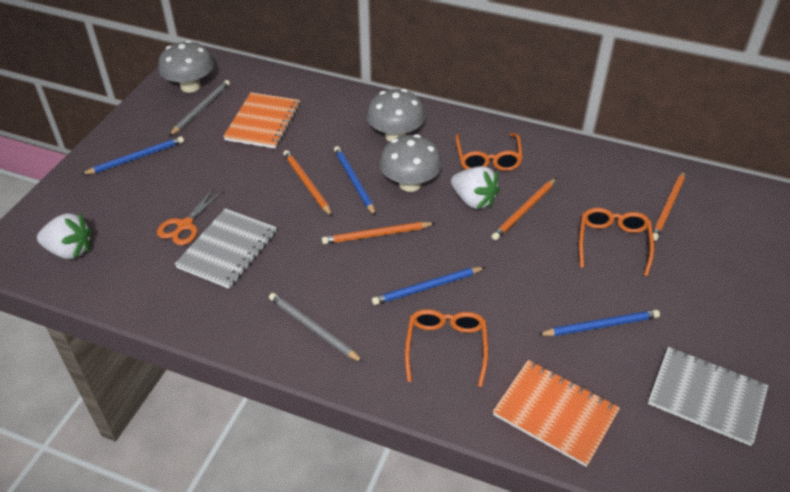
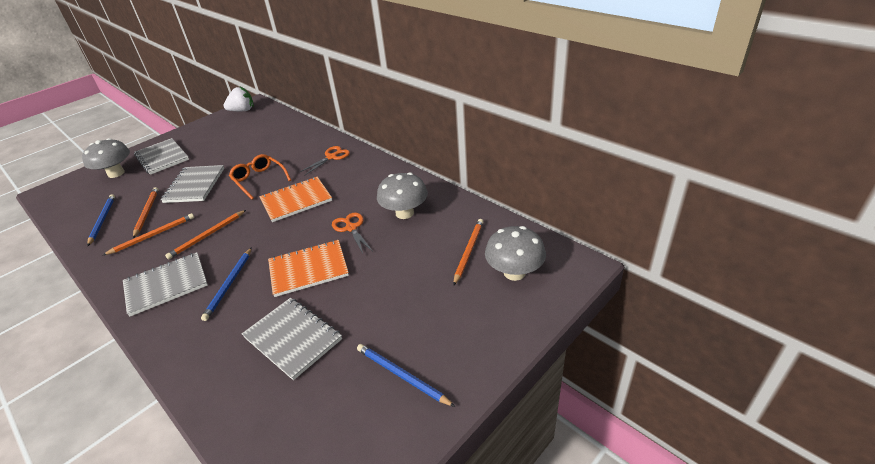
blue pencil: 4 -> 3
grey notebook: 2 -> 4
grey pencil: 2 -> 0
orange glasses: 3 -> 1
orange scissors: 1 -> 2
white strawberry: 2 -> 1

